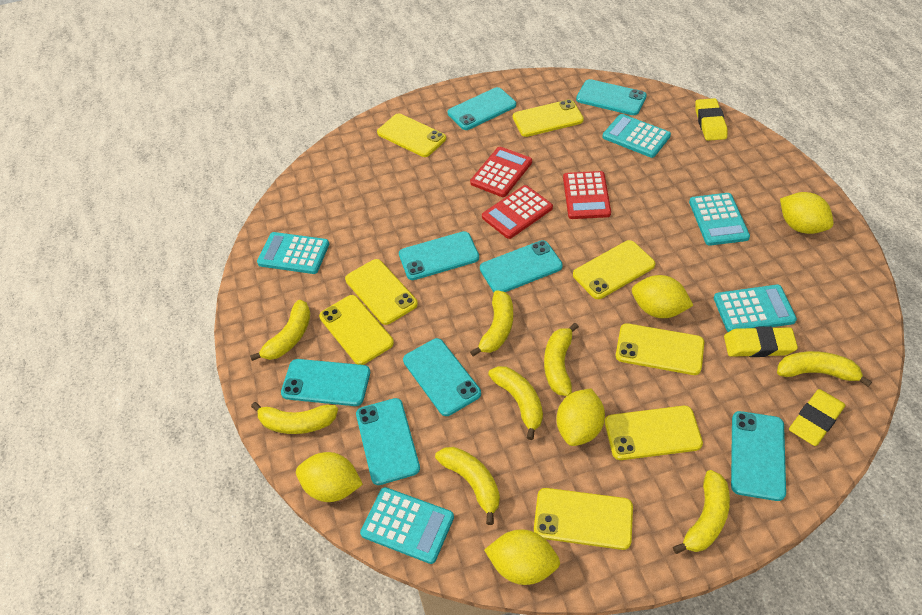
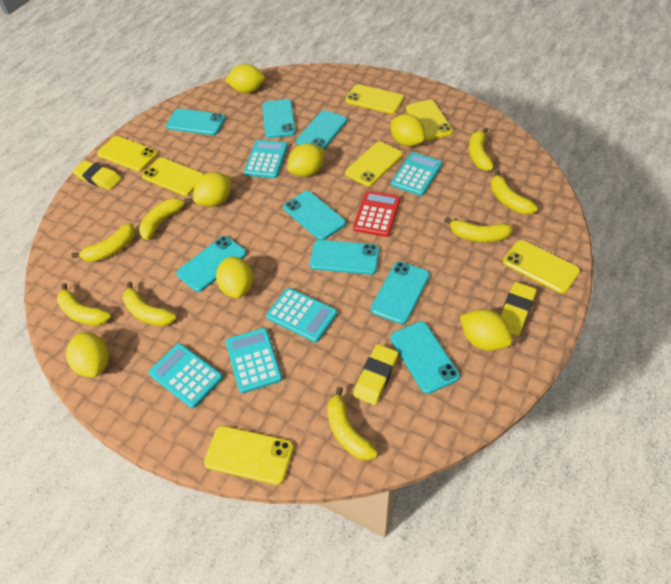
red calculator: 3 -> 1
yellow lemon: 5 -> 7
yellow phone: 8 -> 7

